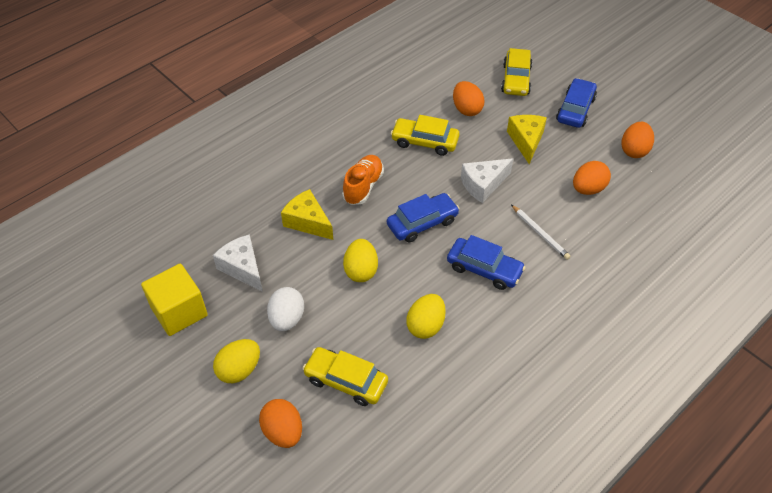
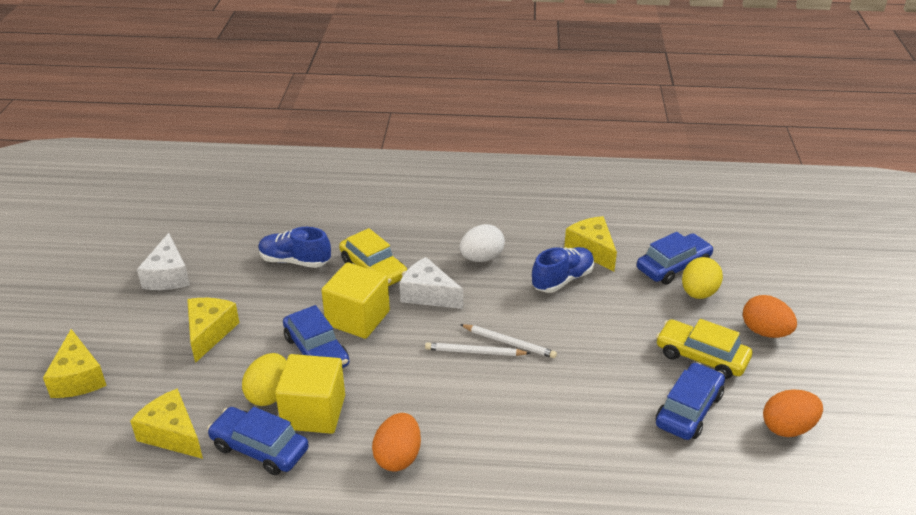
blue car: 3 -> 4
blue shoe: 0 -> 2
orange egg: 4 -> 3
orange shoe: 1 -> 0
white pencil: 1 -> 2
yellow car: 3 -> 2
yellow cheese: 2 -> 4
yellow cube: 1 -> 2
yellow egg: 3 -> 2

